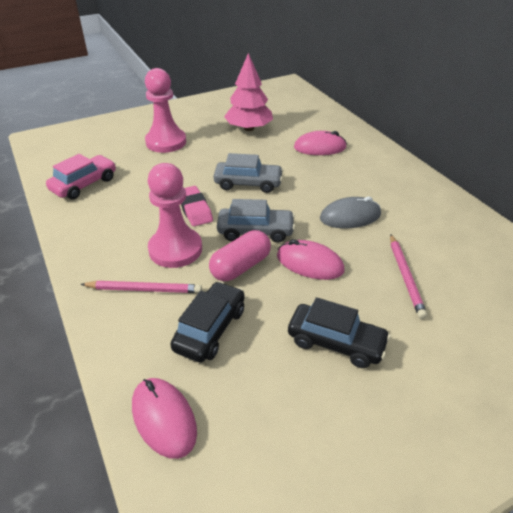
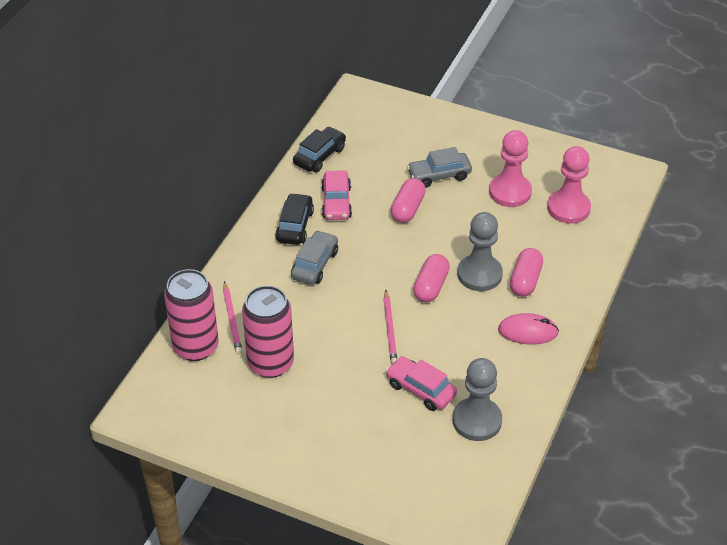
grey mouse: 1 -> 0
grey pawn: 0 -> 2
pink can: 0 -> 2
pink capsule: 1 -> 3
pink car: 1 -> 2
pink eraser: 1 -> 0
pink mouse: 3 -> 1
pink tree: 1 -> 0

